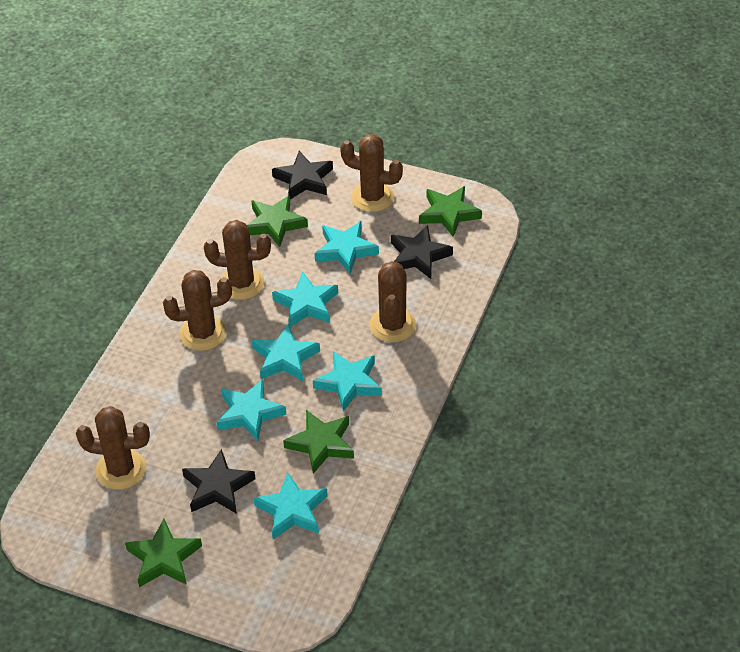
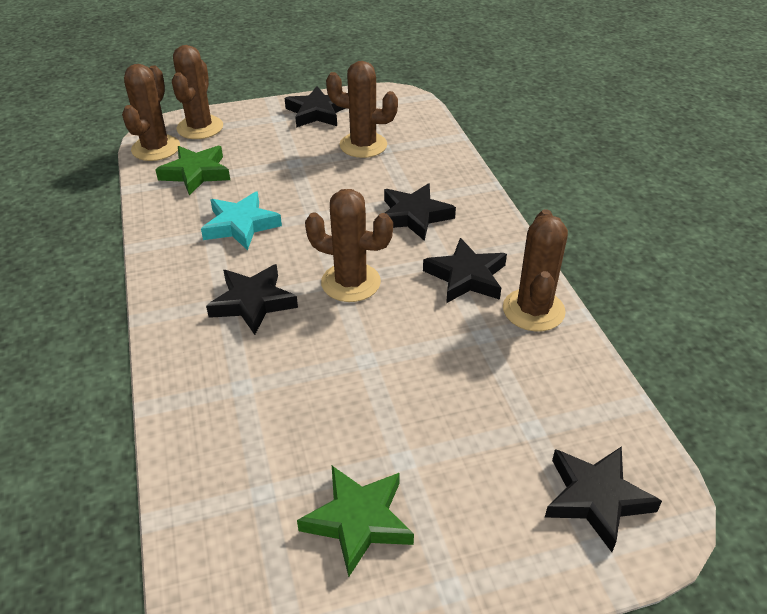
black star: 3 -> 5
green star: 4 -> 2
turquoise star: 6 -> 1

